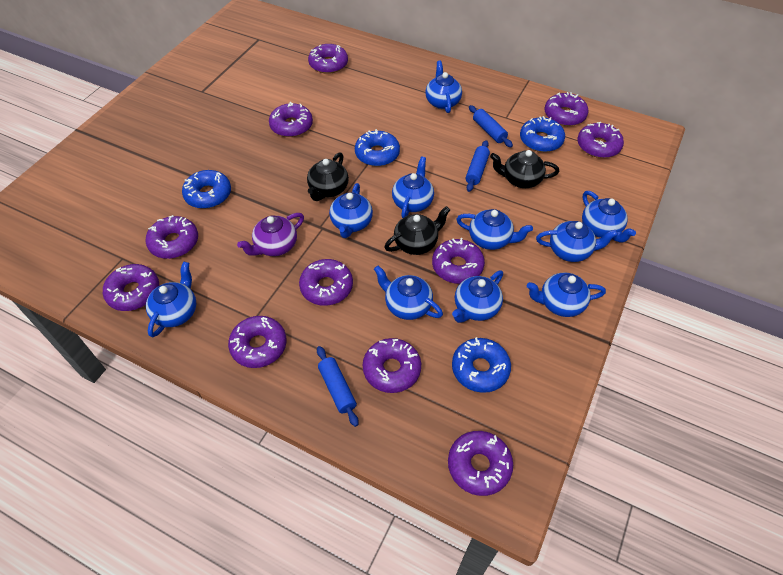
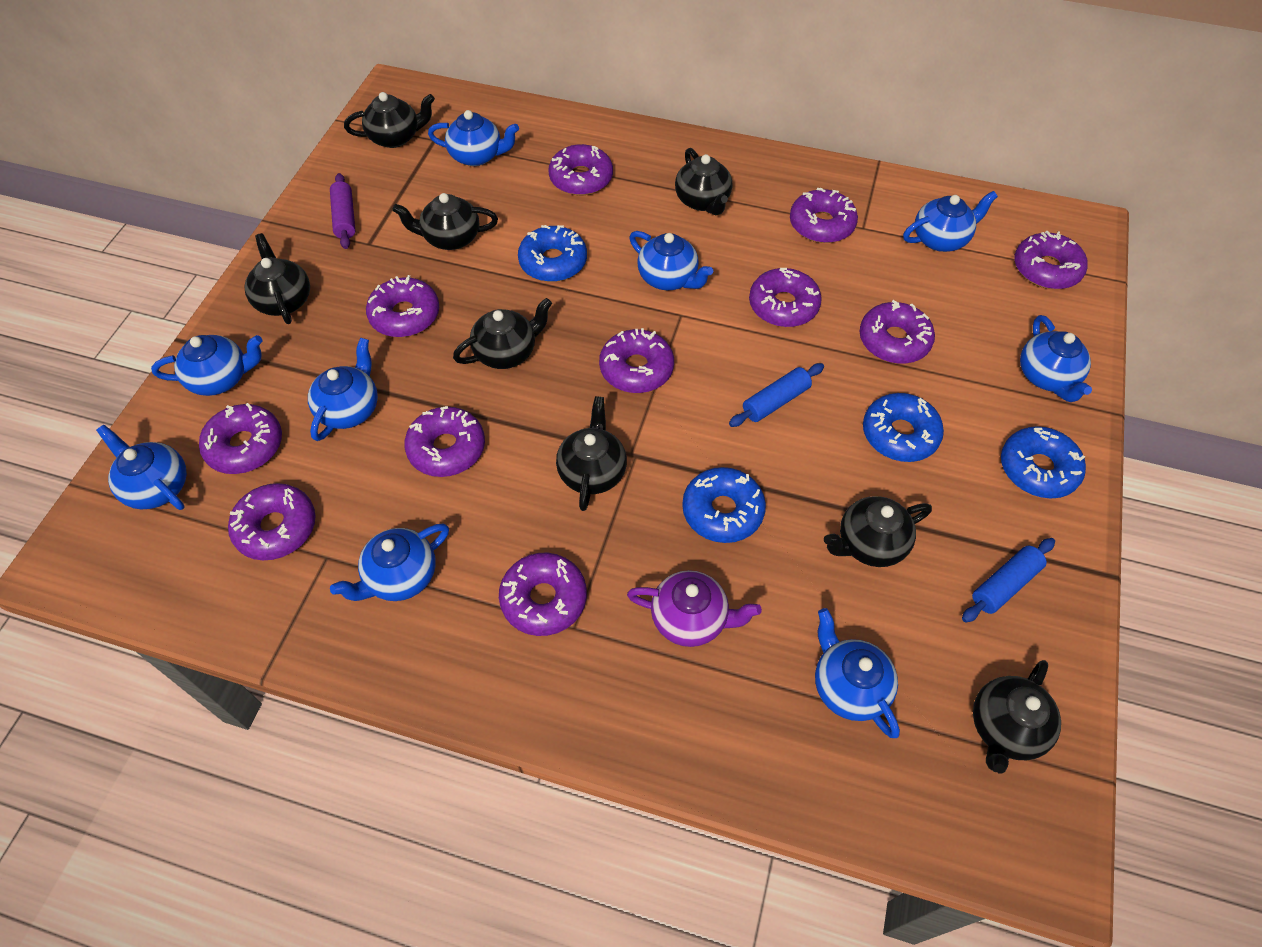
black teapot: 3 -> 8
blue rolling pin: 3 -> 2
blue teapot: 10 -> 9
purple rolling pin: 0 -> 1

